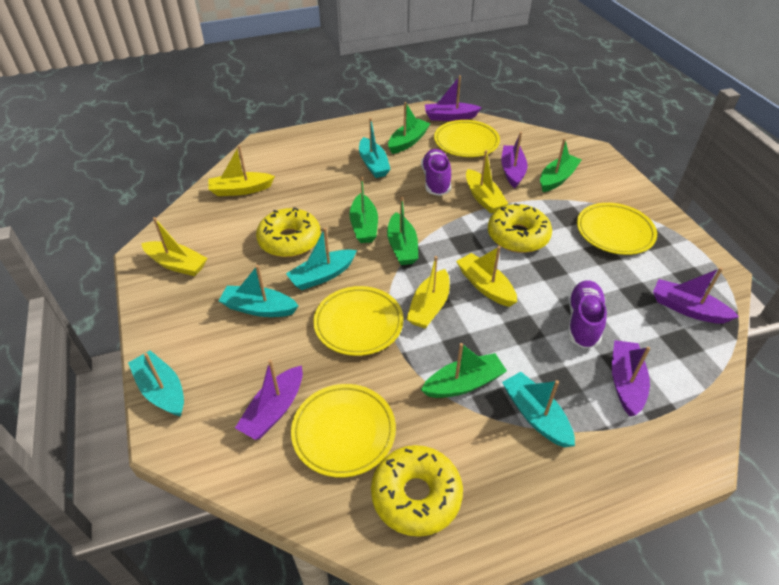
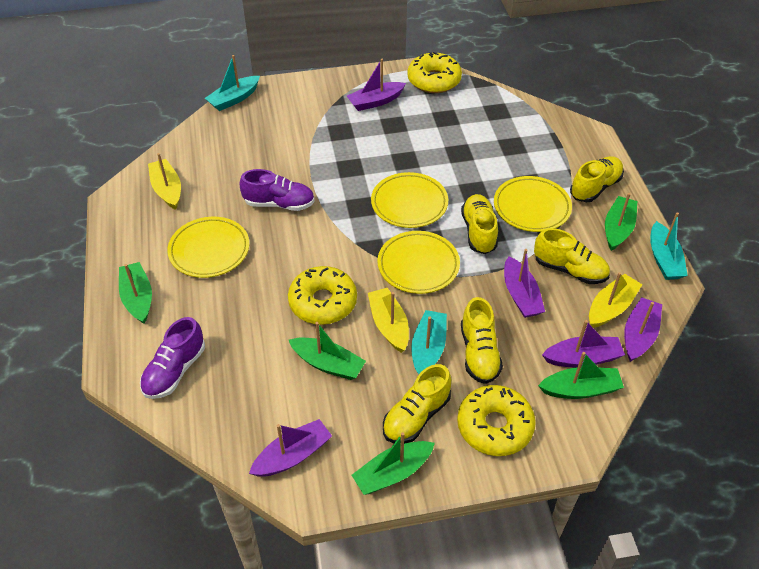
turquoise boat: 5 -> 3
yellow boat: 5 -> 3
yellow shoe: 0 -> 5

